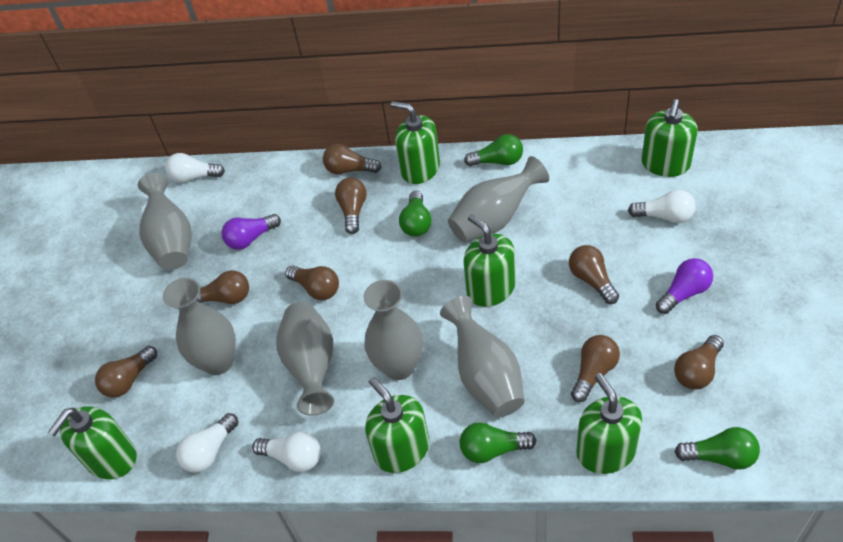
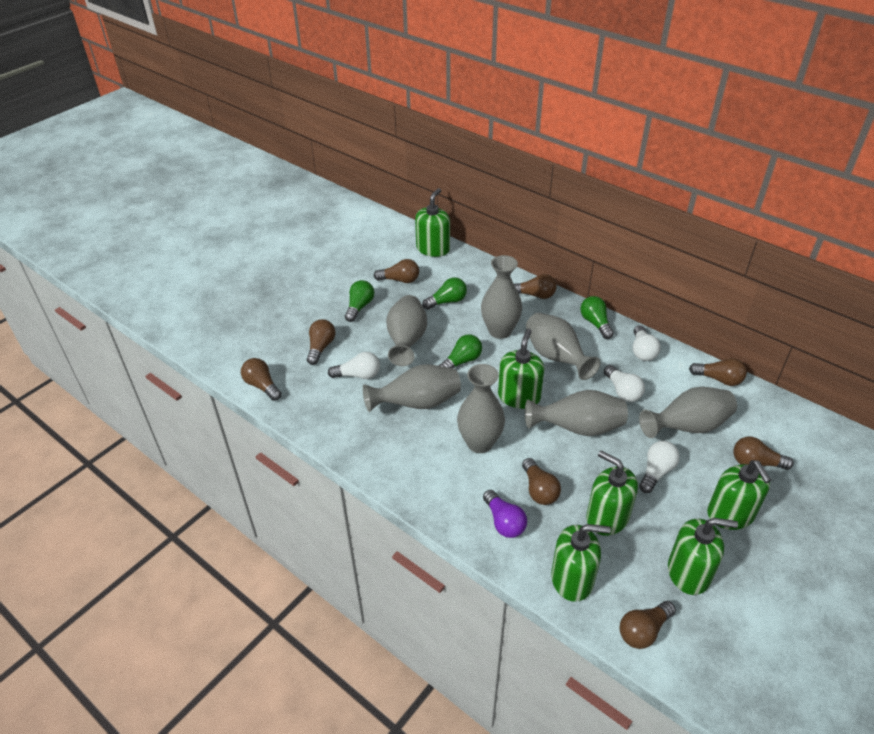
grey vase: 6 -> 7
purple light bulb: 2 -> 1

